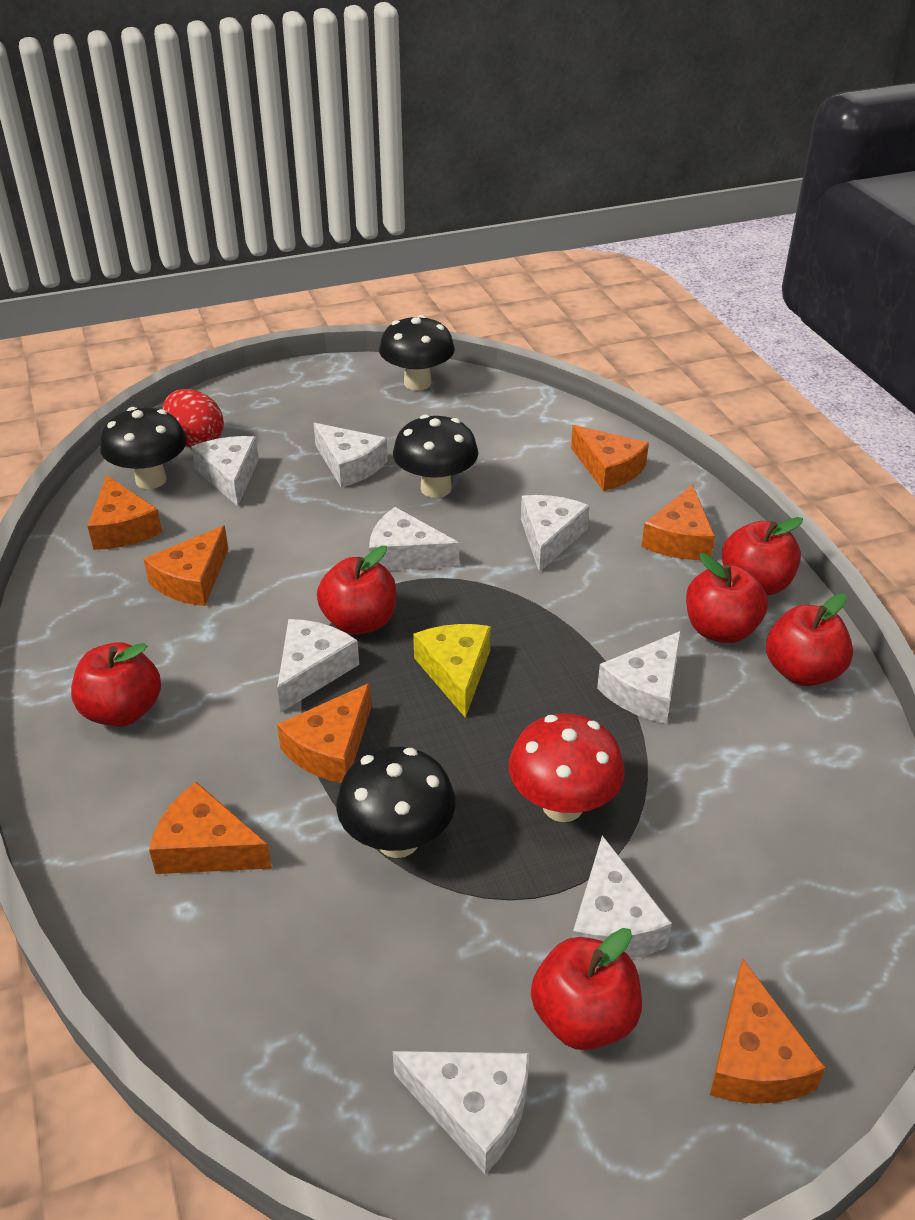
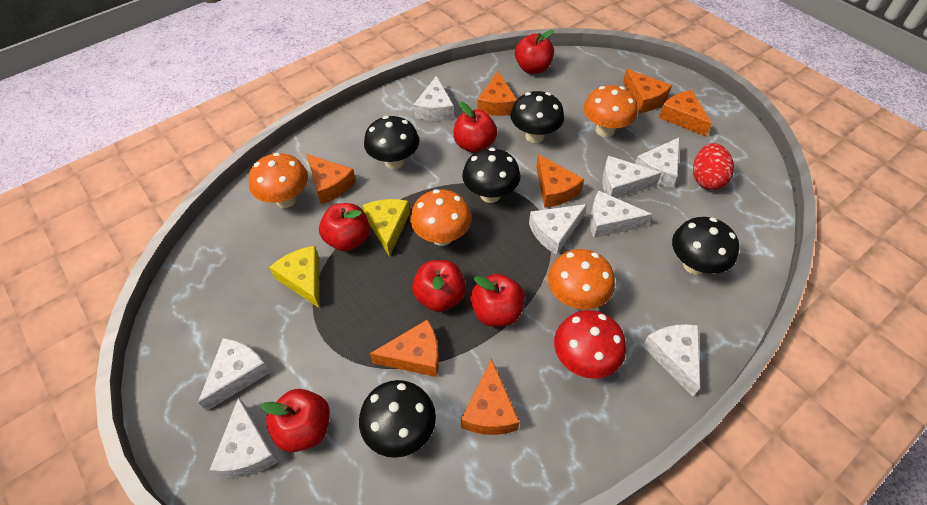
black mushroom: 4 -> 5
orange mushroom: 0 -> 4
yellow cheese: 1 -> 2

